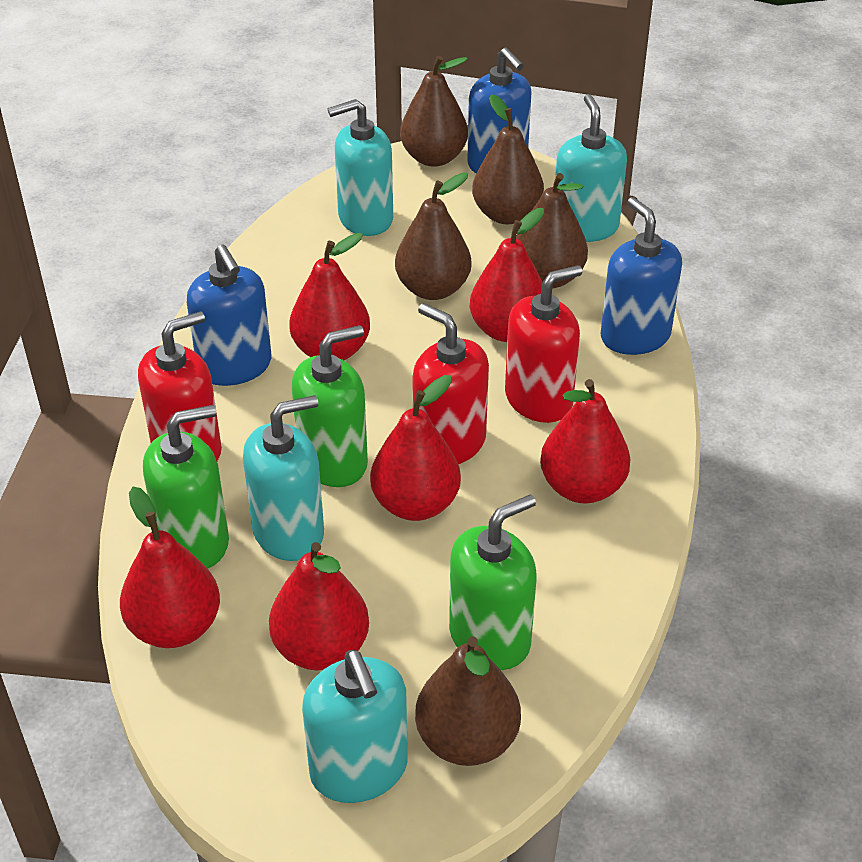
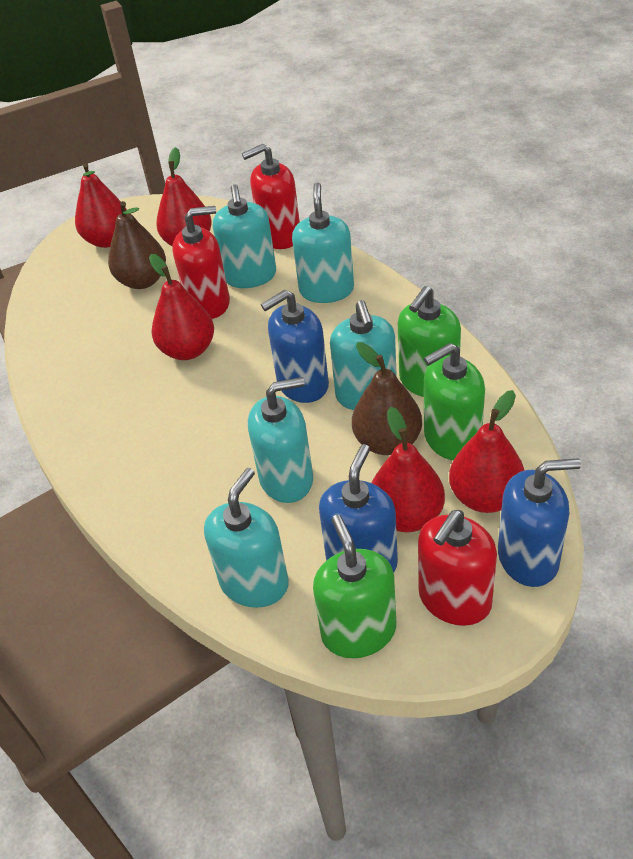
brown pear: 5 -> 2
red pear: 6 -> 5
turquoise soap dispenser: 4 -> 5

